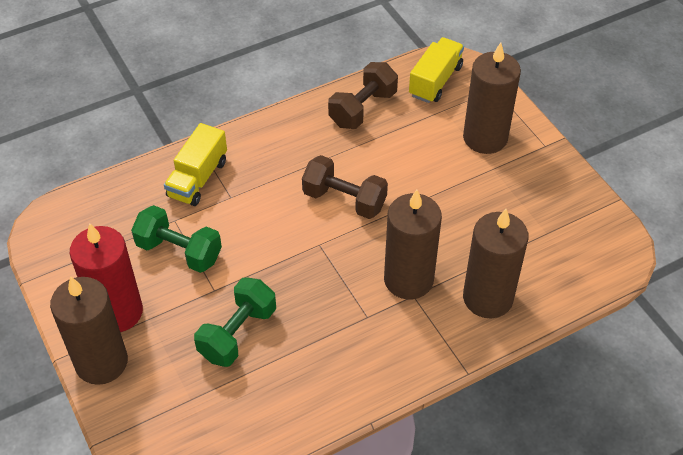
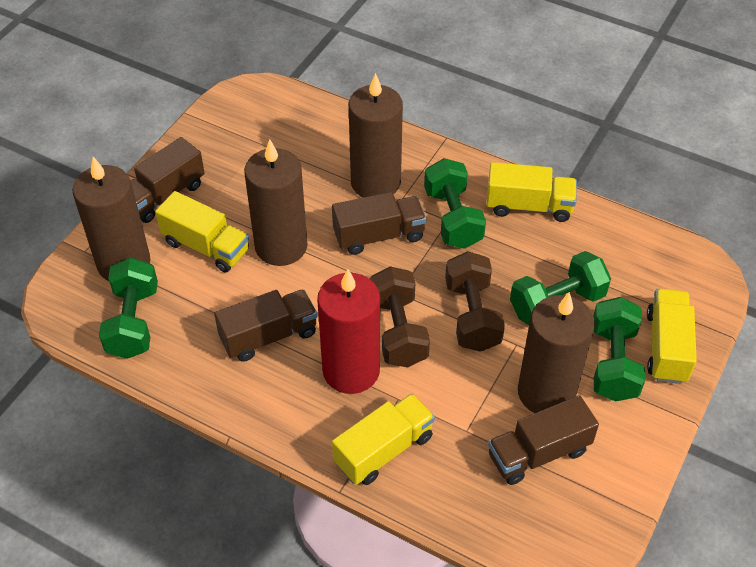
brown truck: 0 -> 4
green dumbbell: 2 -> 4
yellow truck: 2 -> 4

